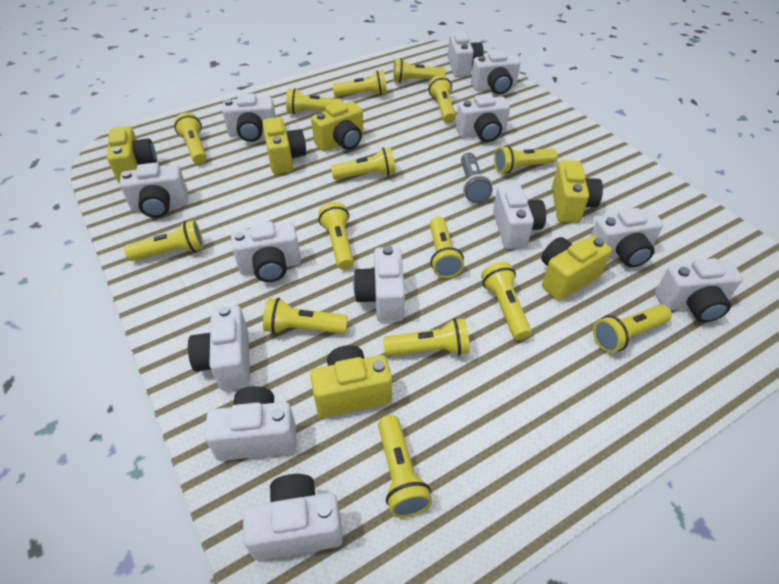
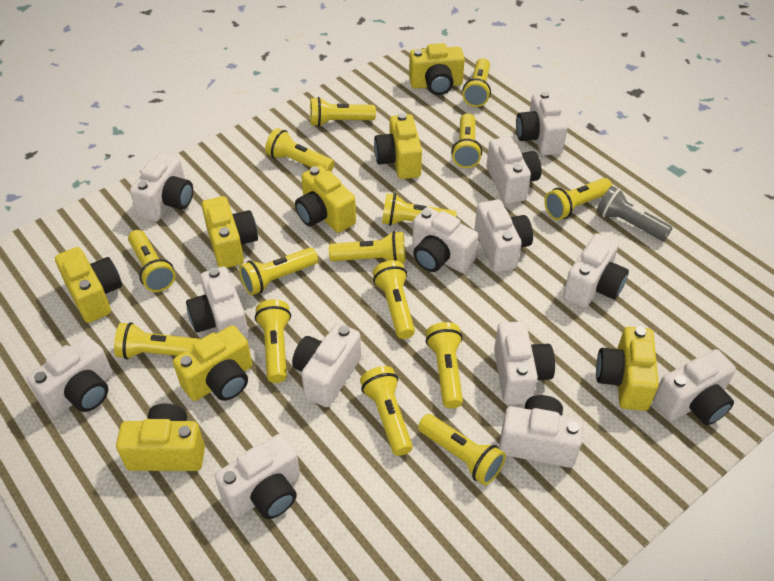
yellow camera: 6 -> 8

